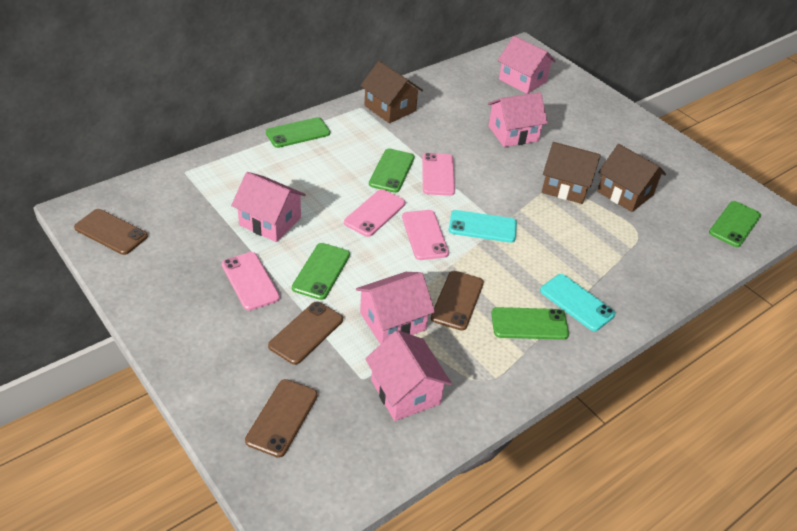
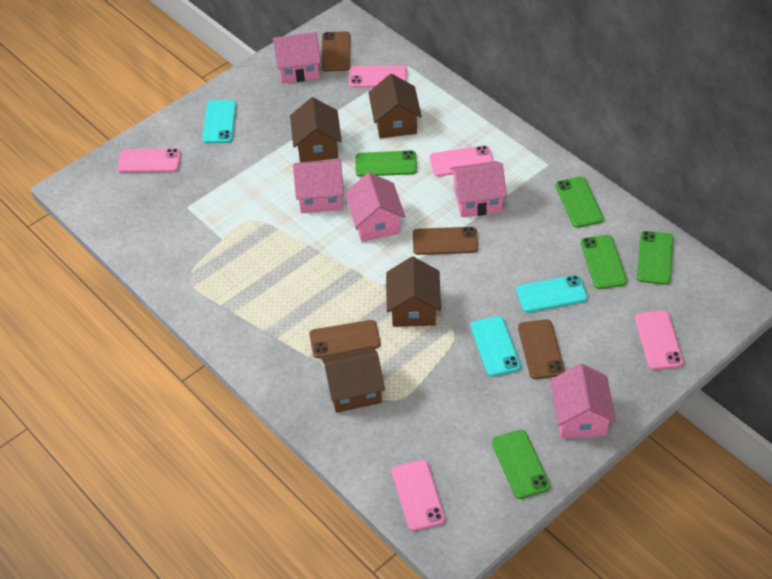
brown house: 3 -> 4
pink phone: 4 -> 5
turquoise phone: 2 -> 3

